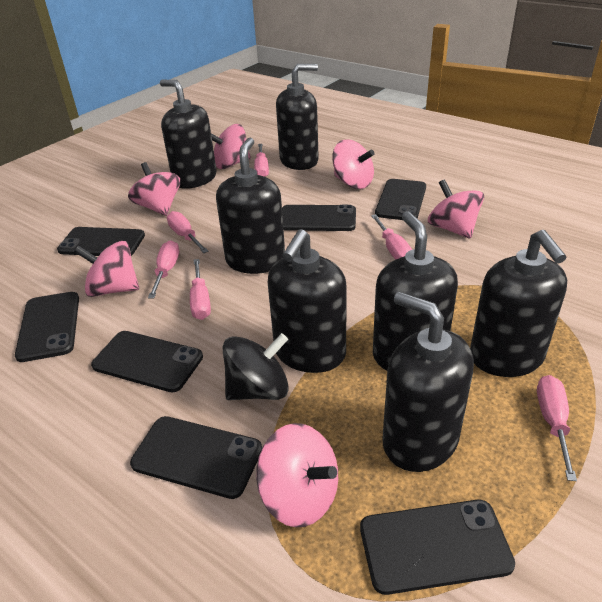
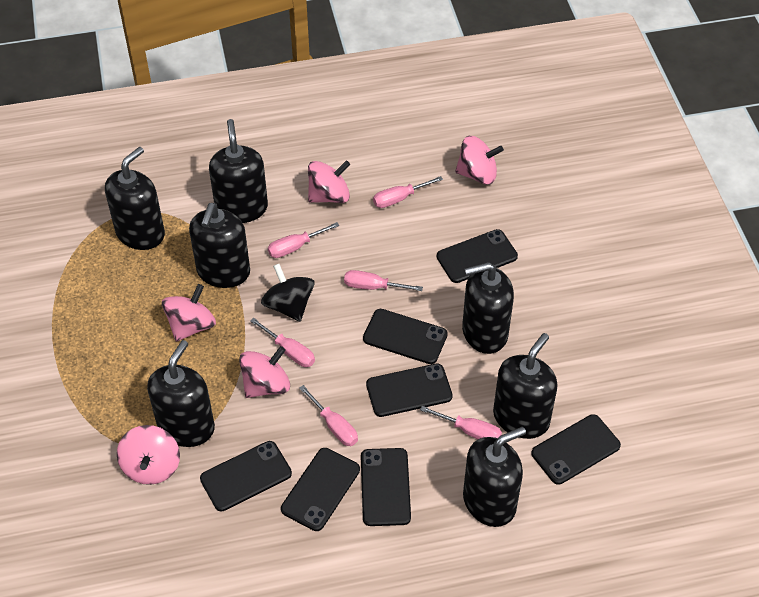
pink spinning top: 6 -> 5

